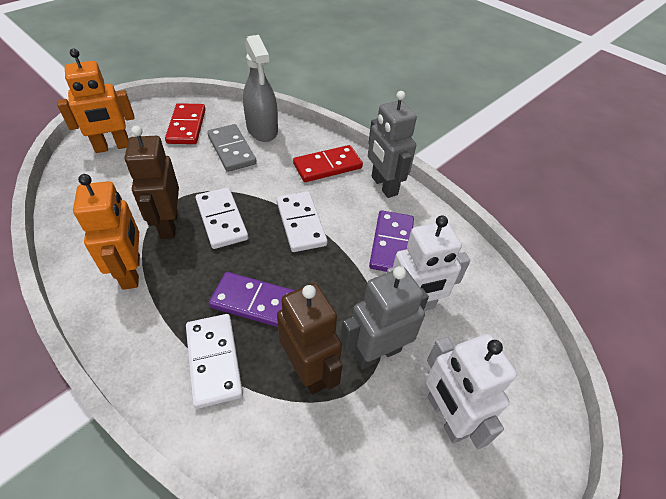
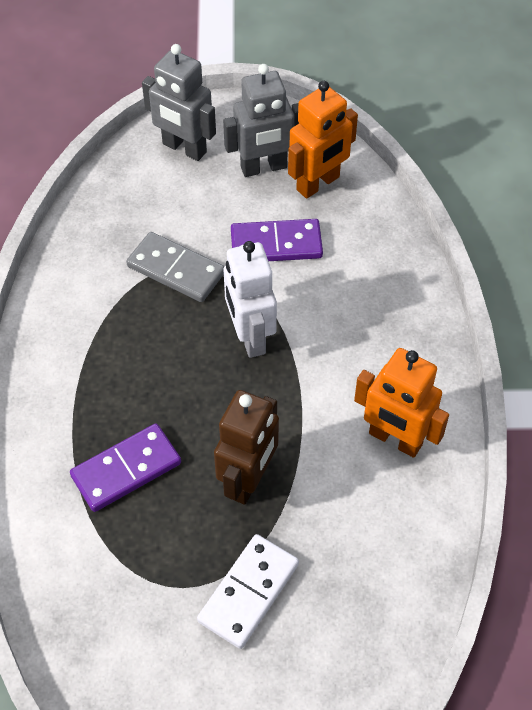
brown robot: 2 -> 1
grey spray bottle: 1 -> 0
red domino: 2 -> 0
white domino: 3 -> 1
white robot: 2 -> 1

